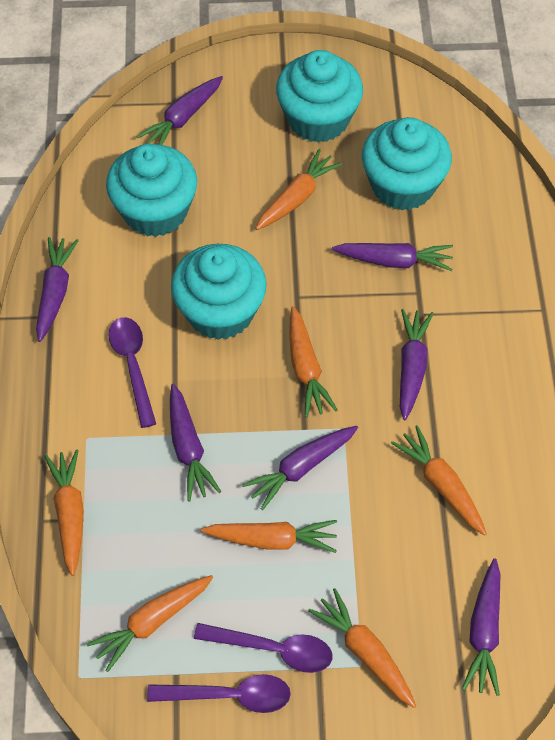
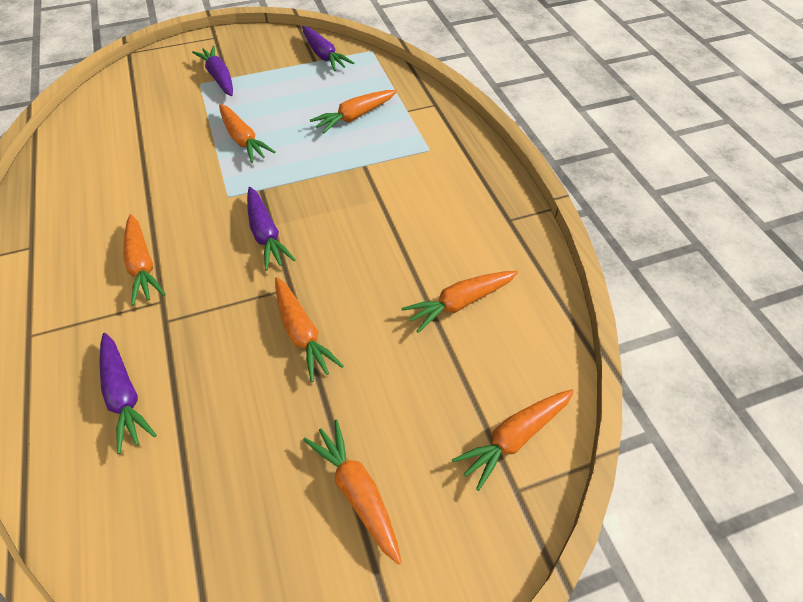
purple carrot: 7 -> 4
purple spoon: 3 -> 0
turquoise cupcake: 4 -> 0

